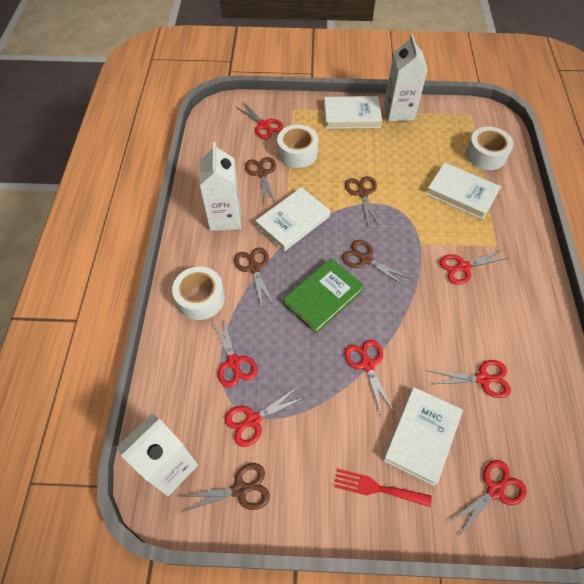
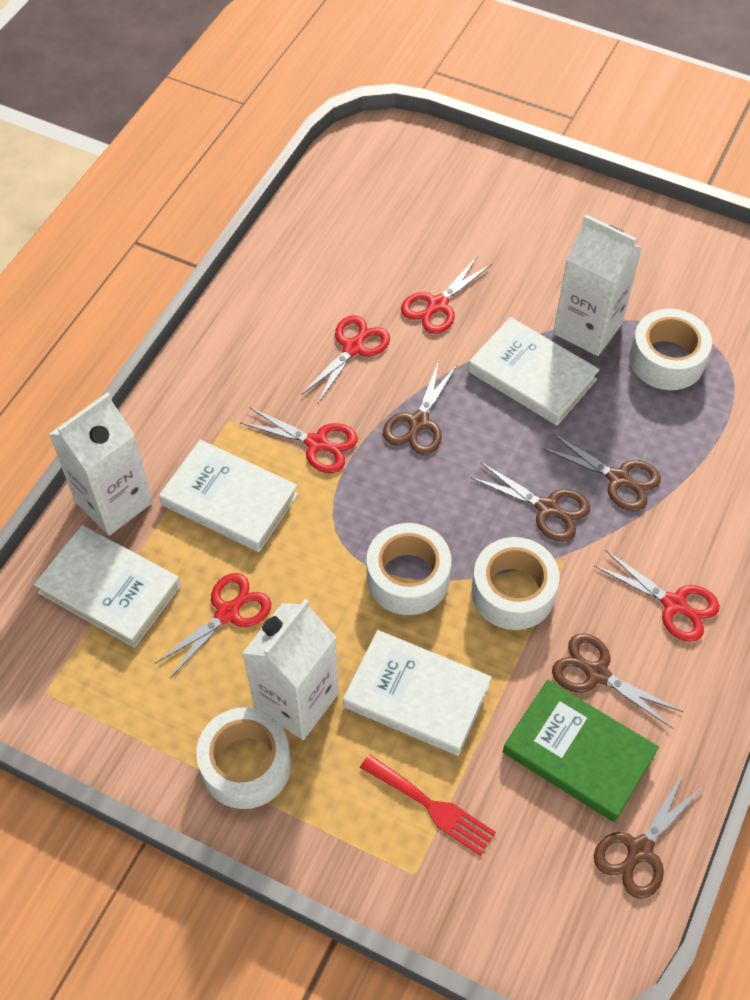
red scissors: 7 -> 5
white tape: 3 -> 4

